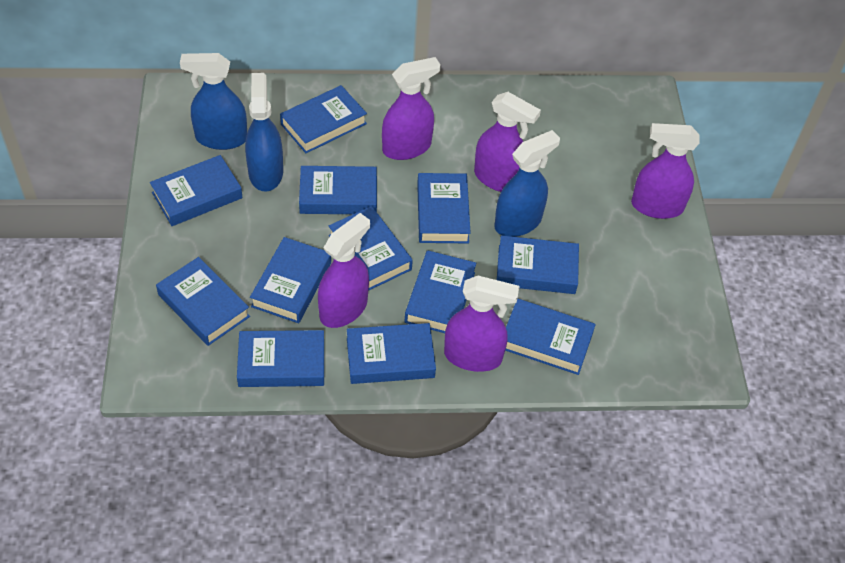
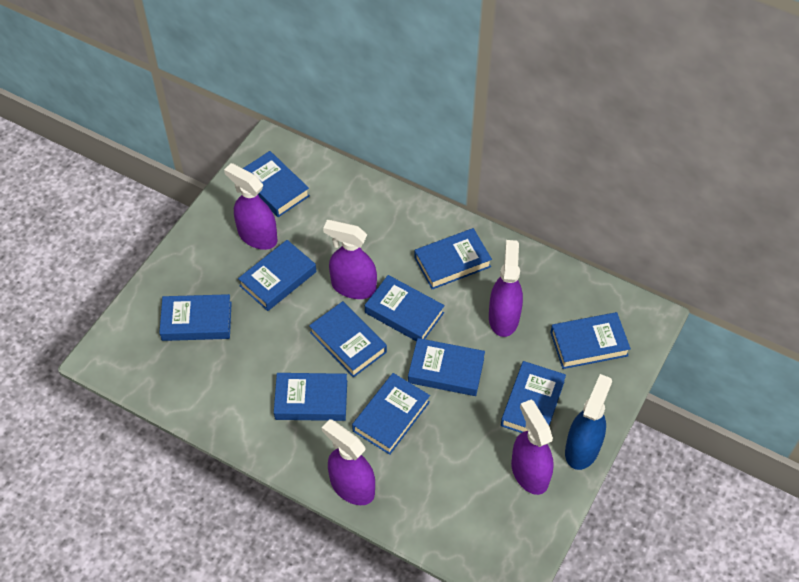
blue book: 12 -> 11
blue spray bottle: 3 -> 1

